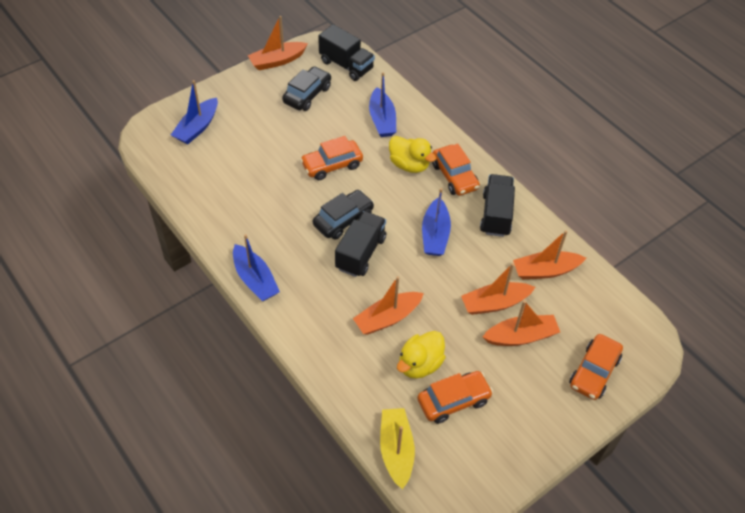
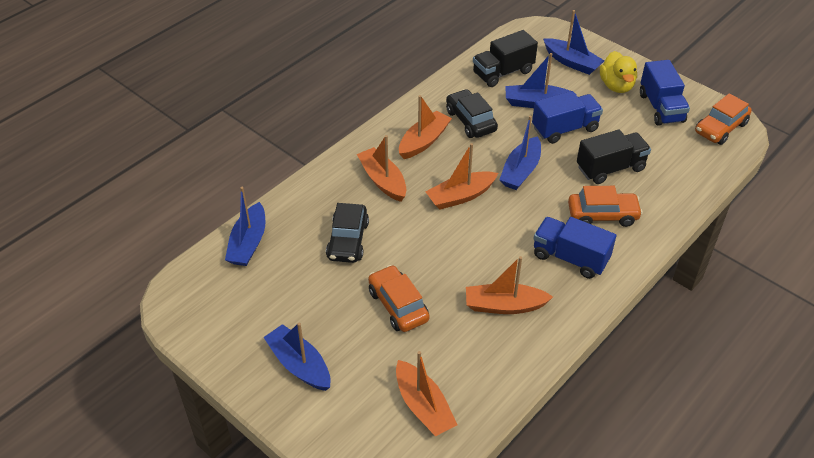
black truck: 3 -> 2
blue boat: 4 -> 5
blue truck: 0 -> 3
orange car: 4 -> 3
yellow boat: 1 -> 0
yellow duck: 2 -> 1

